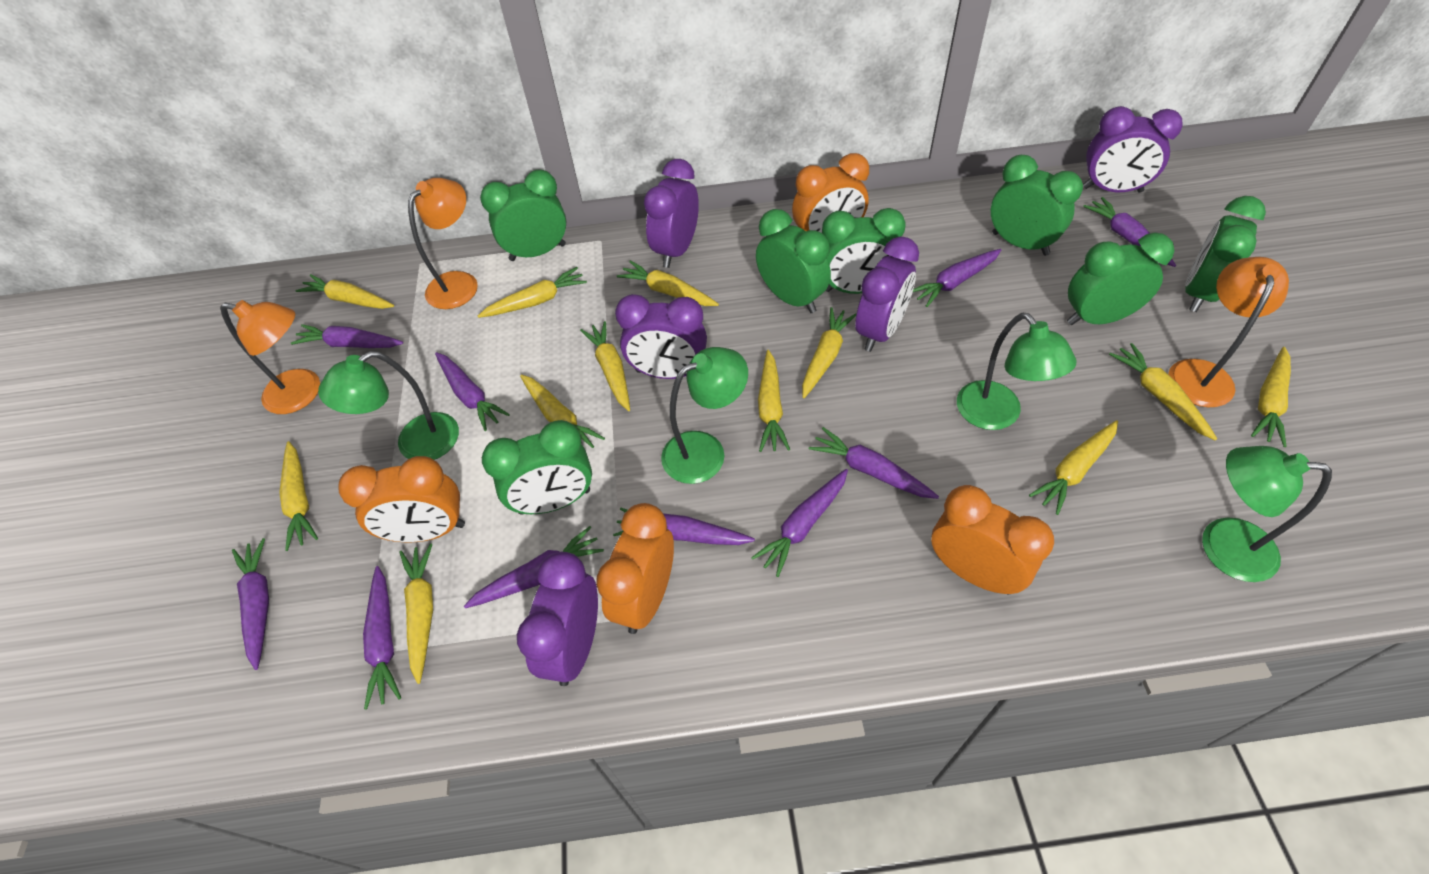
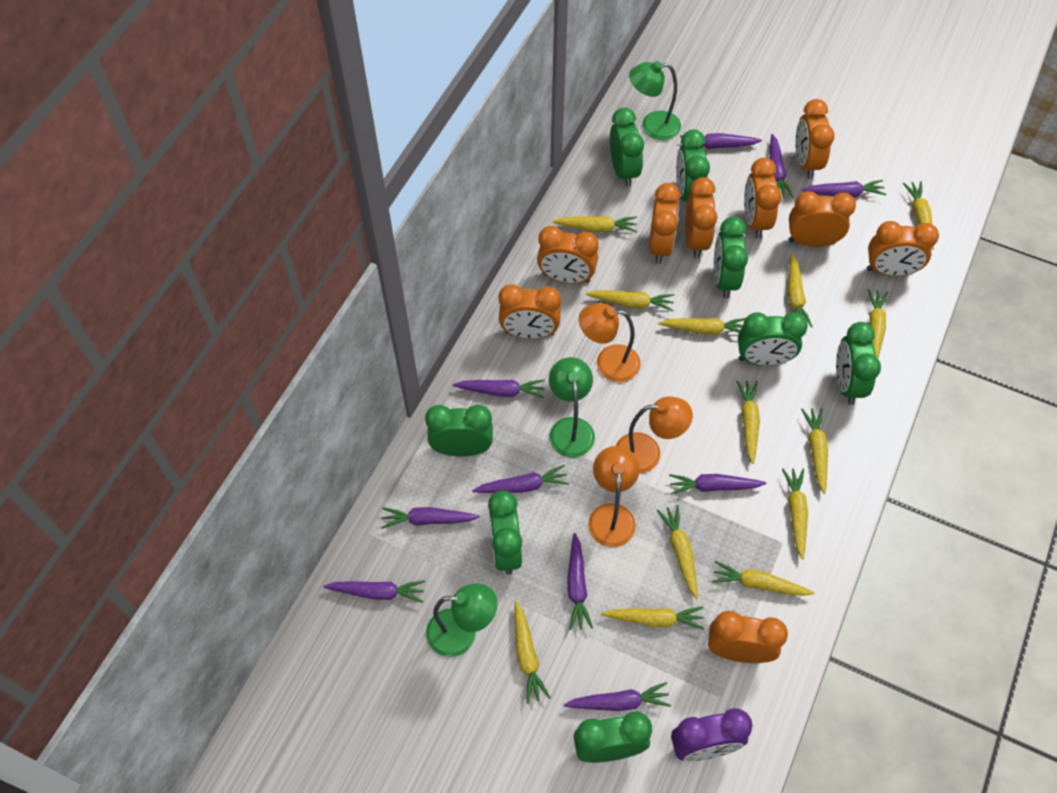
green clock: 7 -> 8
green lamp: 4 -> 3
orange clock: 4 -> 9
purple clock: 5 -> 1
yellow carrot: 12 -> 13

